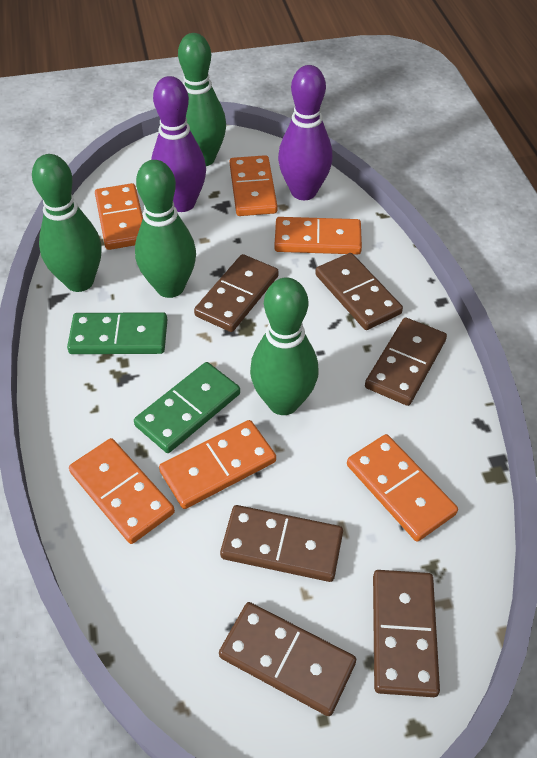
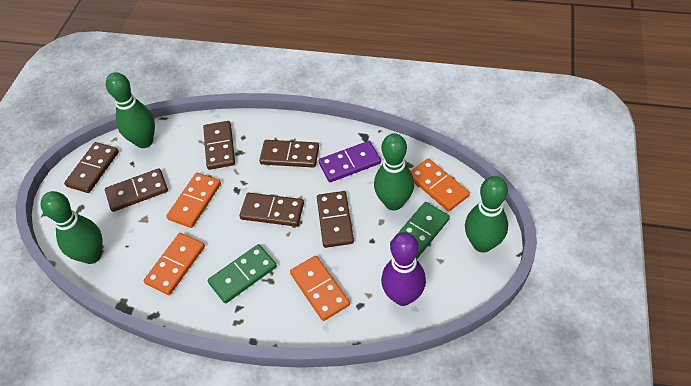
orange domino: 6 -> 4
purple bowling pin: 2 -> 1
purple domino: 0 -> 1

